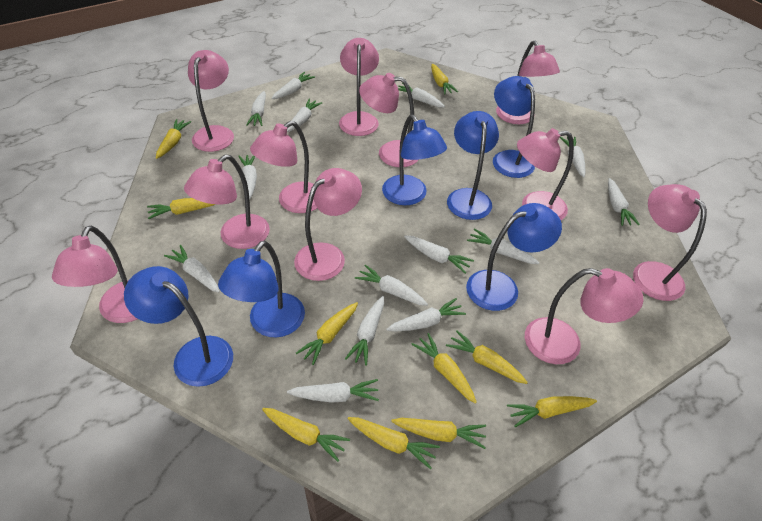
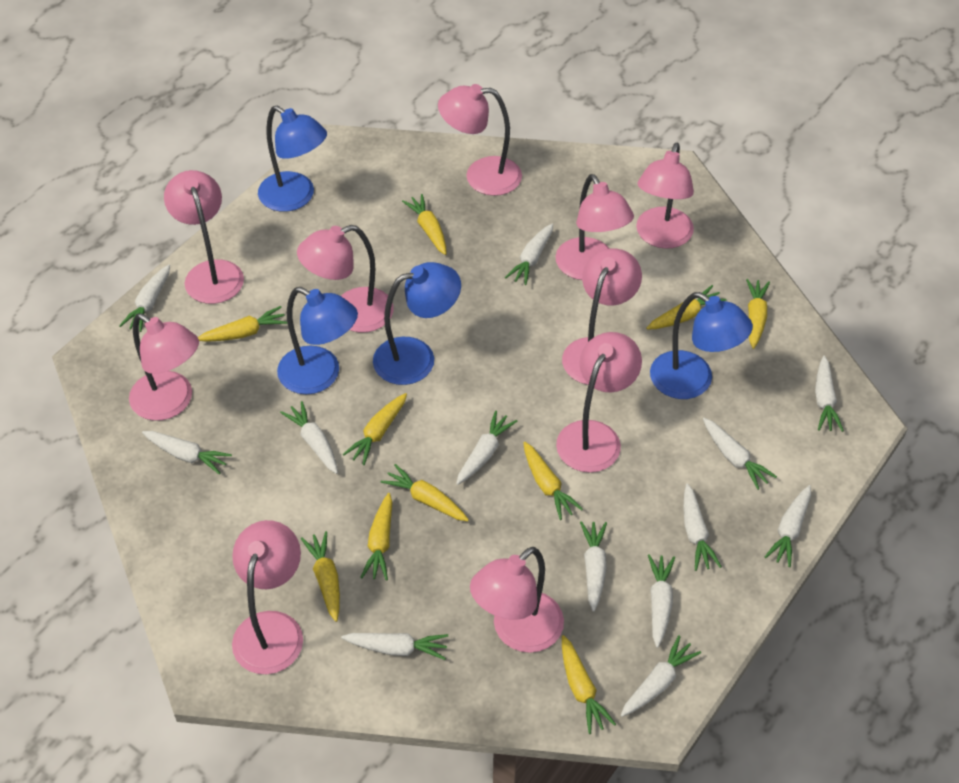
blue lamp: 6 -> 4
pink lamp: 11 -> 10
white carrot: 14 -> 13

